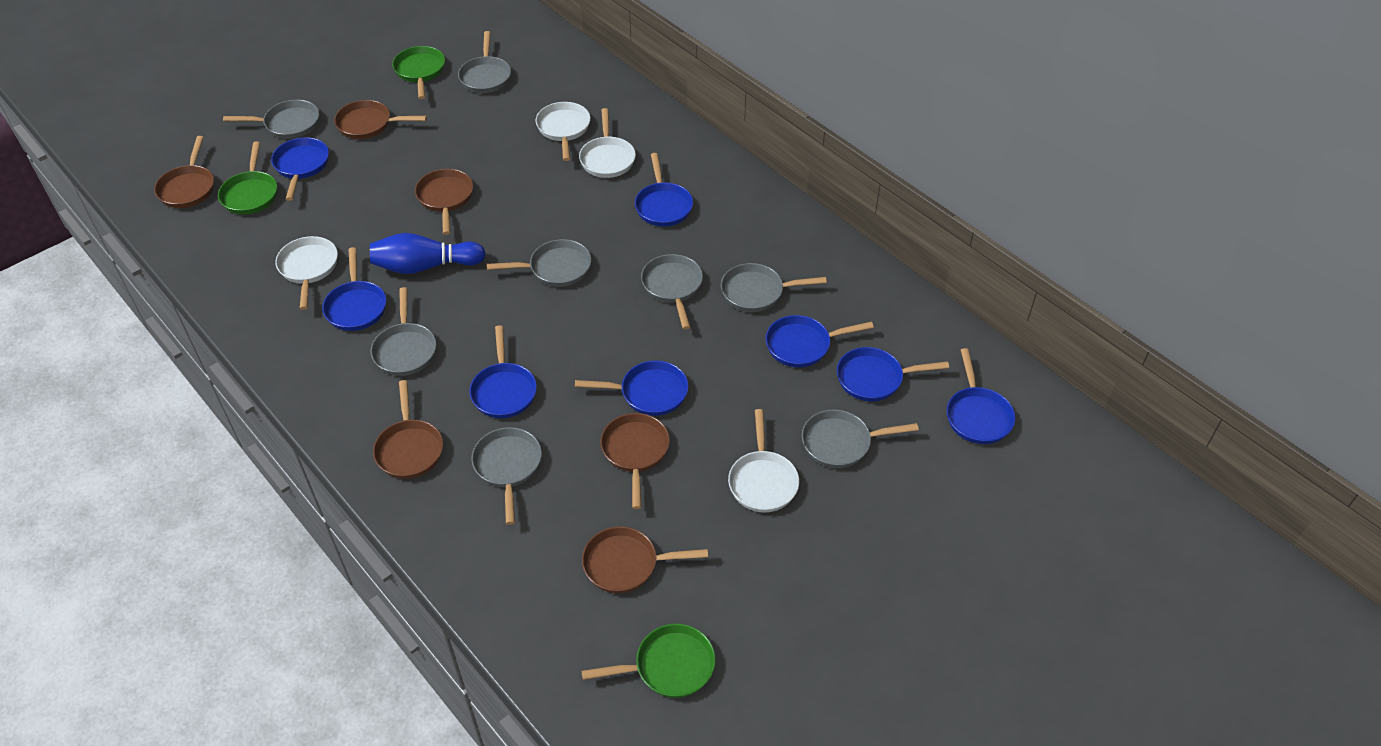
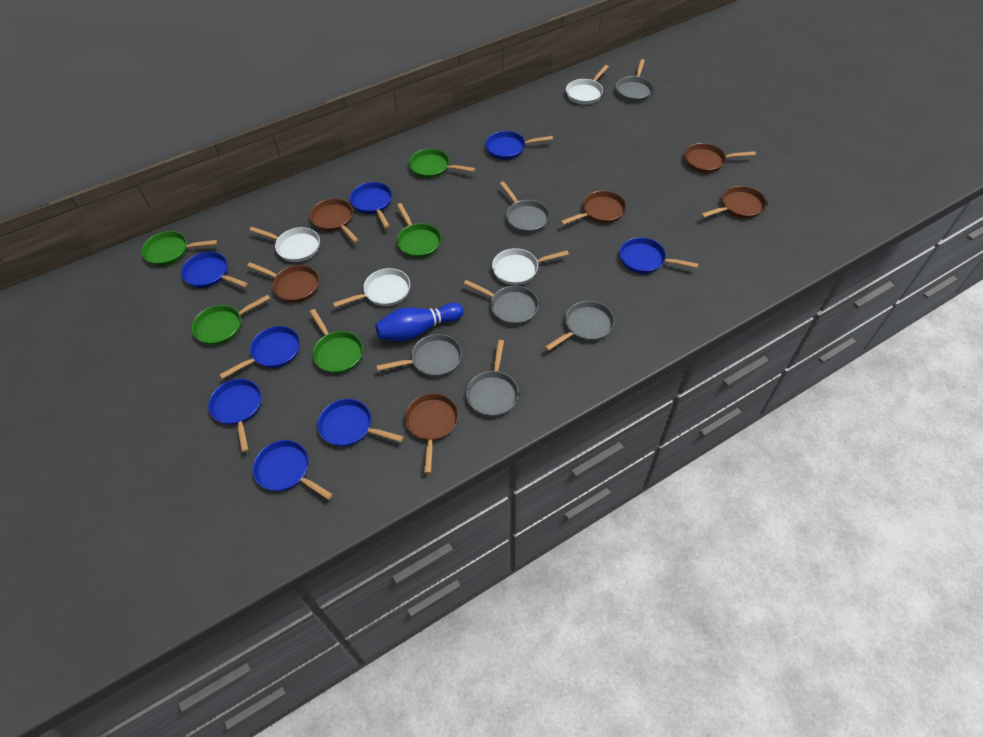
green pan: 3 -> 5
grey pan: 8 -> 6

